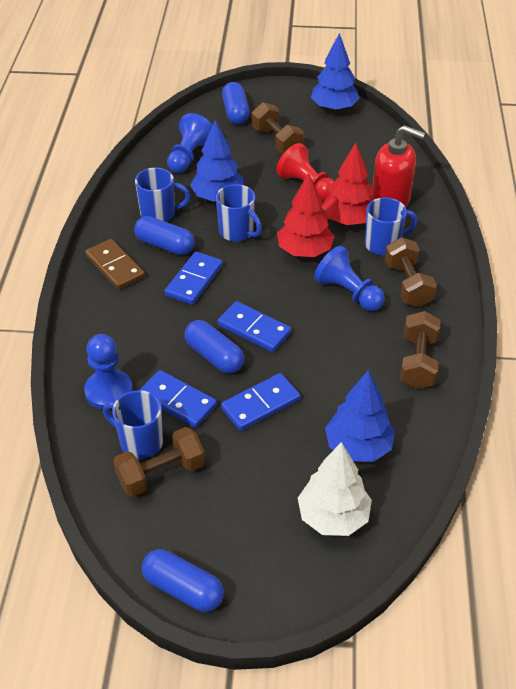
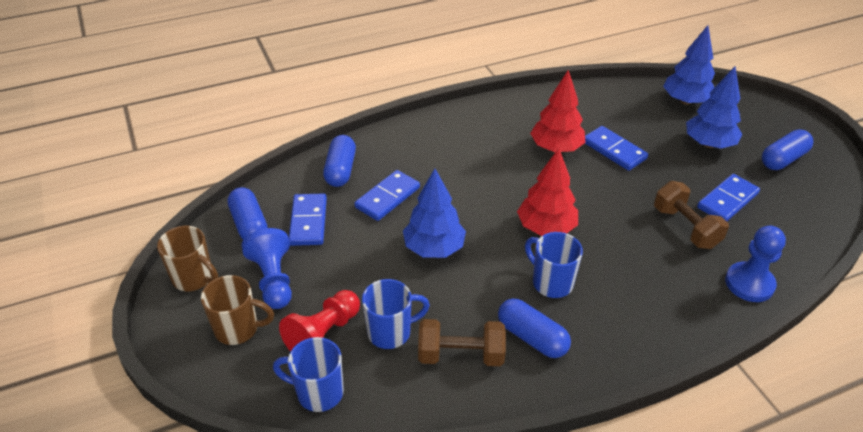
blue mug: 4 -> 3
blue pawn: 3 -> 2
brown domino: 1 -> 0
brown dumbbell: 4 -> 2
brown mug: 0 -> 2
red soap dispenser: 1 -> 0
white tree: 1 -> 0

